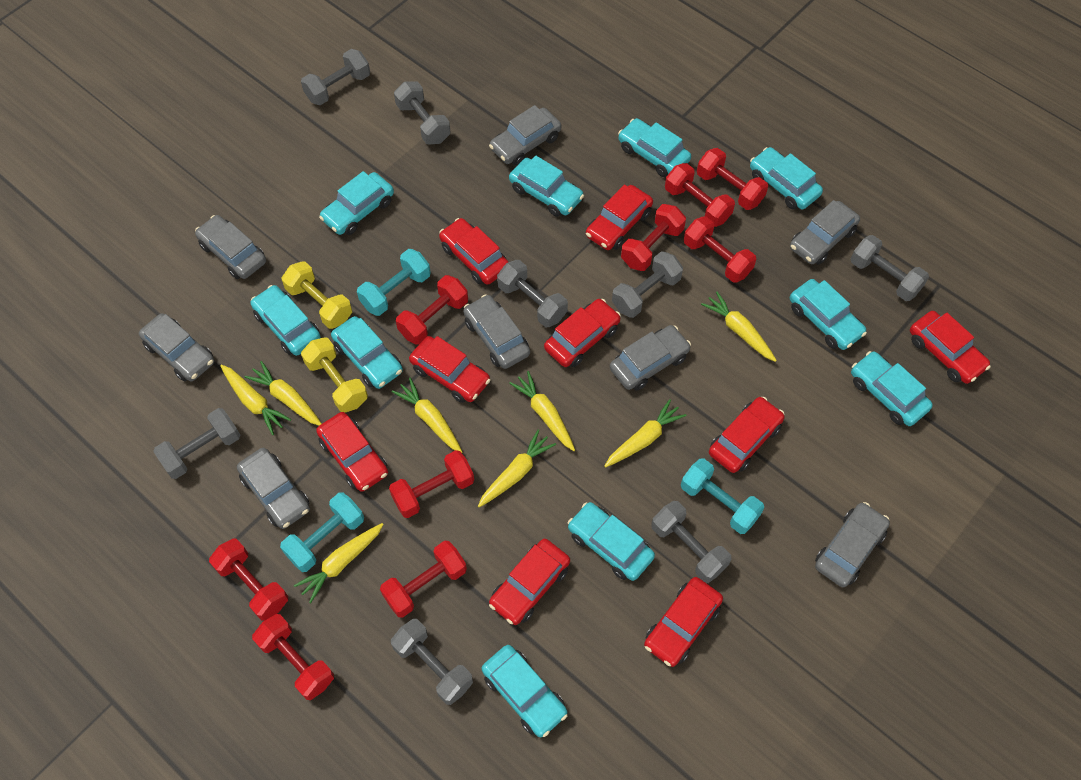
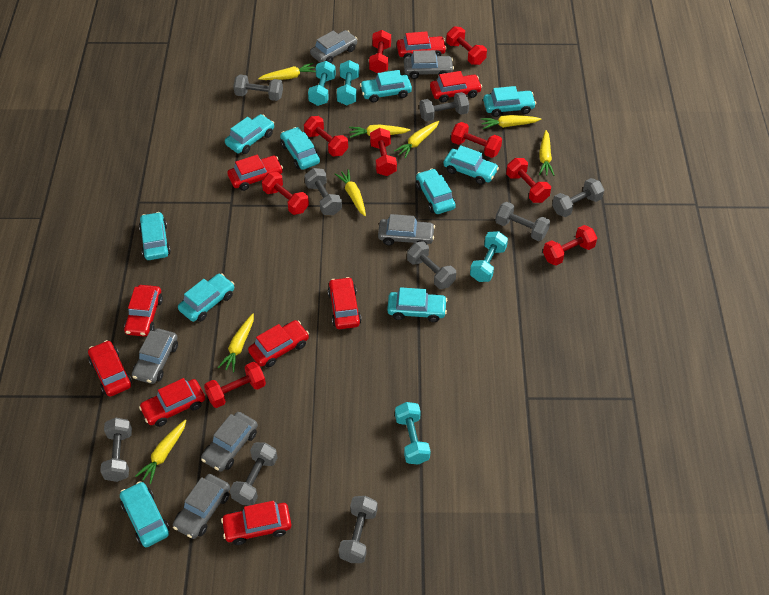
grey car: 8 -> 6
grey dumbbell: 8 -> 9
turquoise dumbbell: 3 -> 4
yellow dumbbell: 2 -> 0

